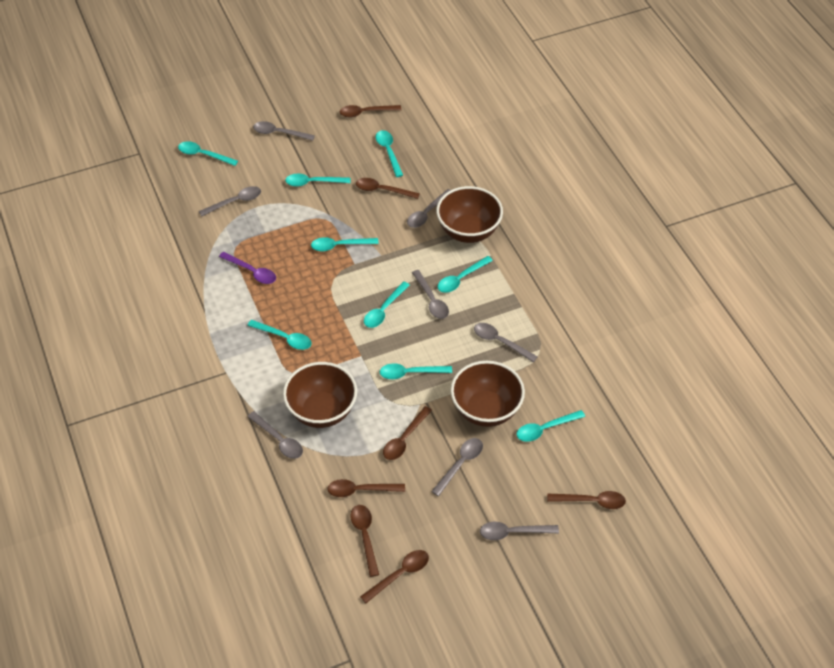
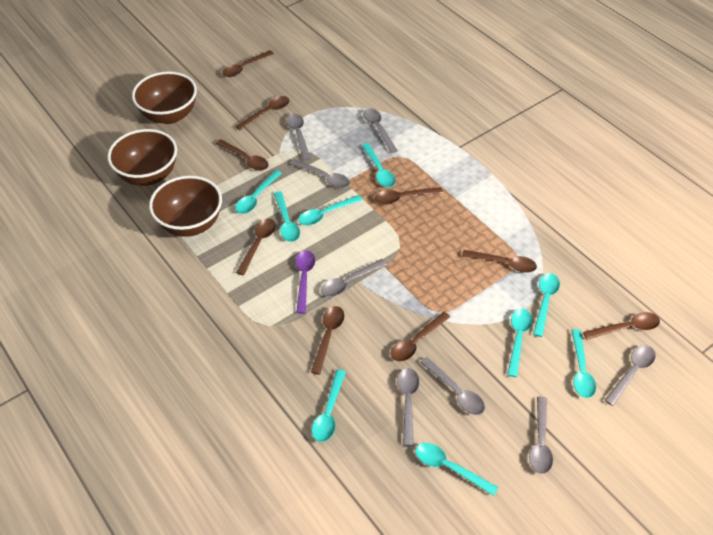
brown spoon: 7 -> 9

